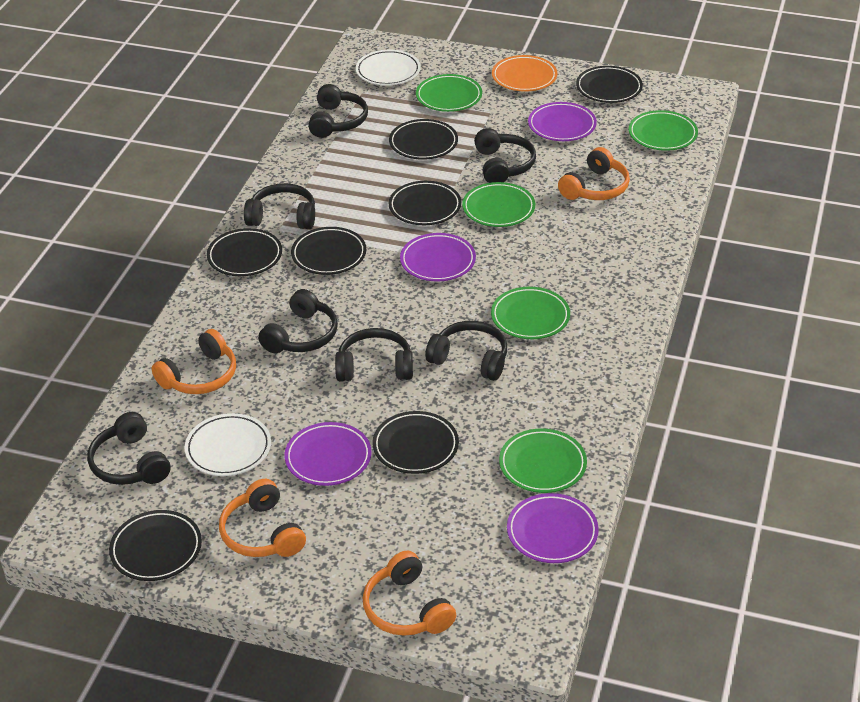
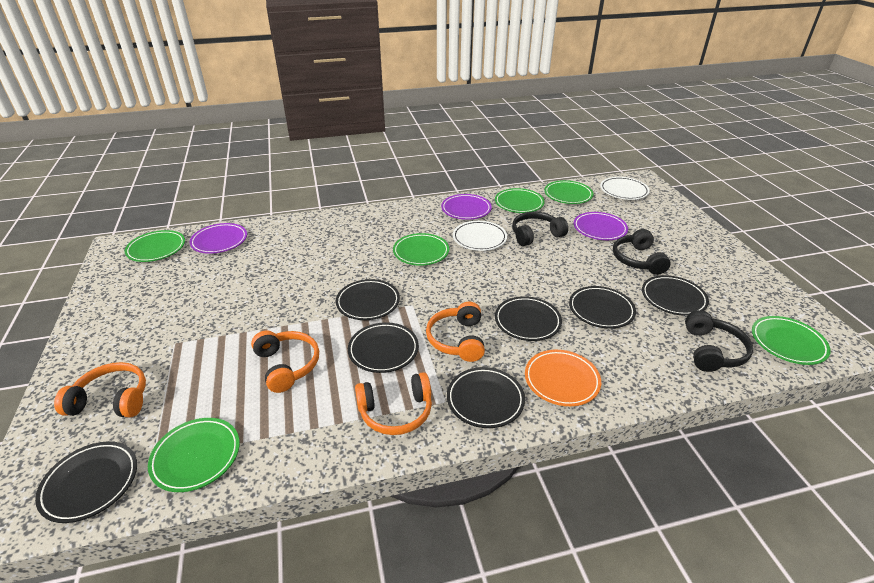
black headphones: 7 -> 3
green plate: 5 -> 6
purple plate: 4 -> 3

